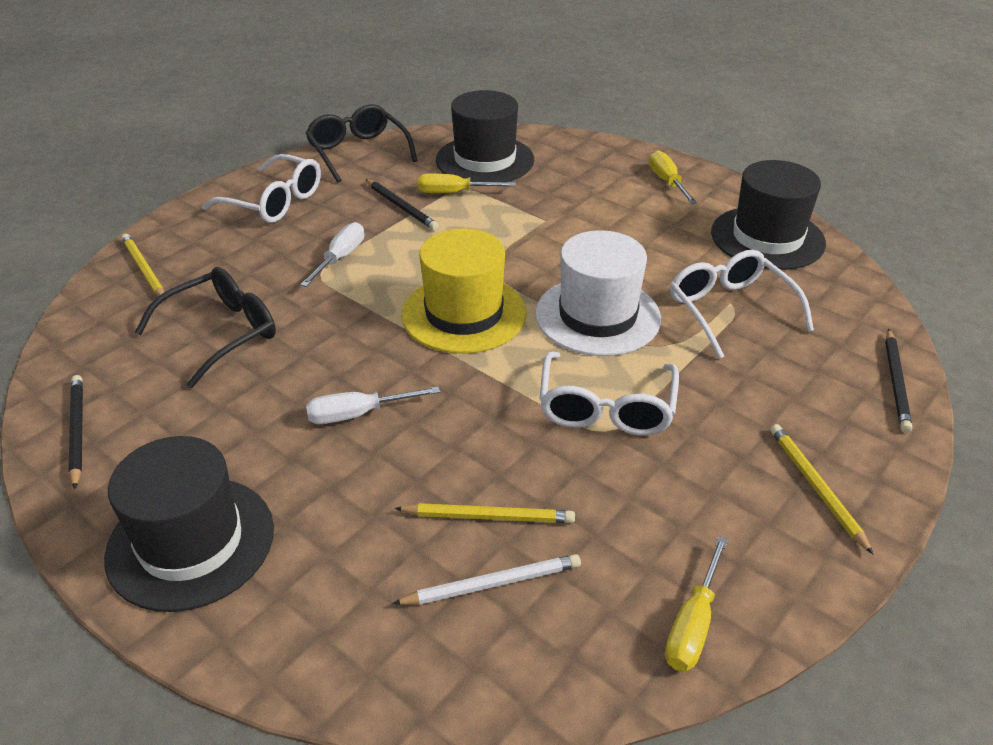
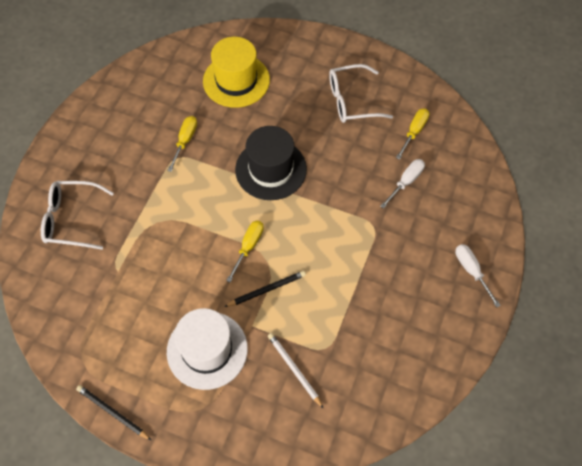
black glasses: 2 -> 0
black hat: 3 -> 1
black pencil: 3 -> 2
white glasses: 3 -> 2
yellow pencil: 3 -> 0

